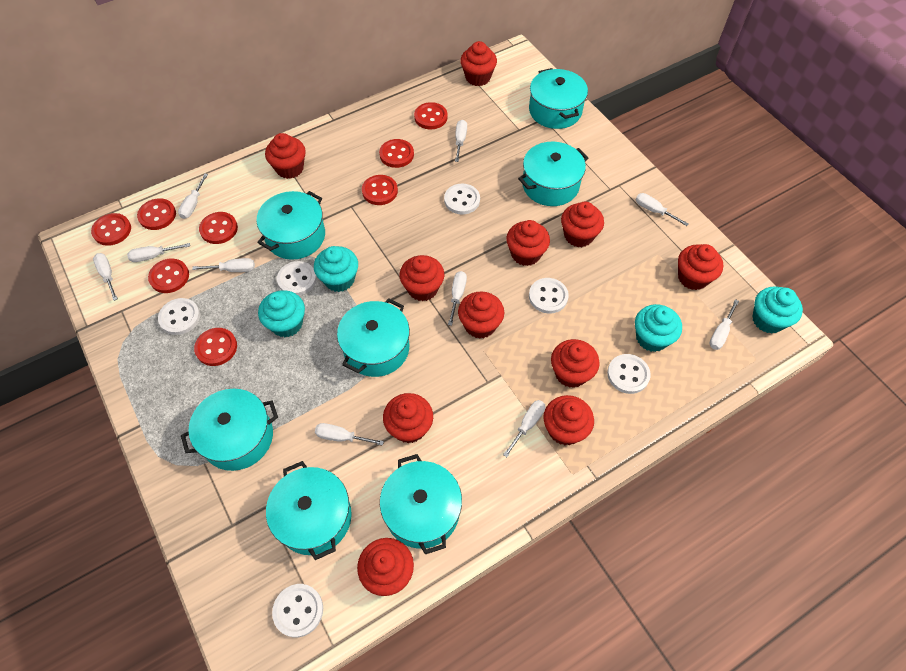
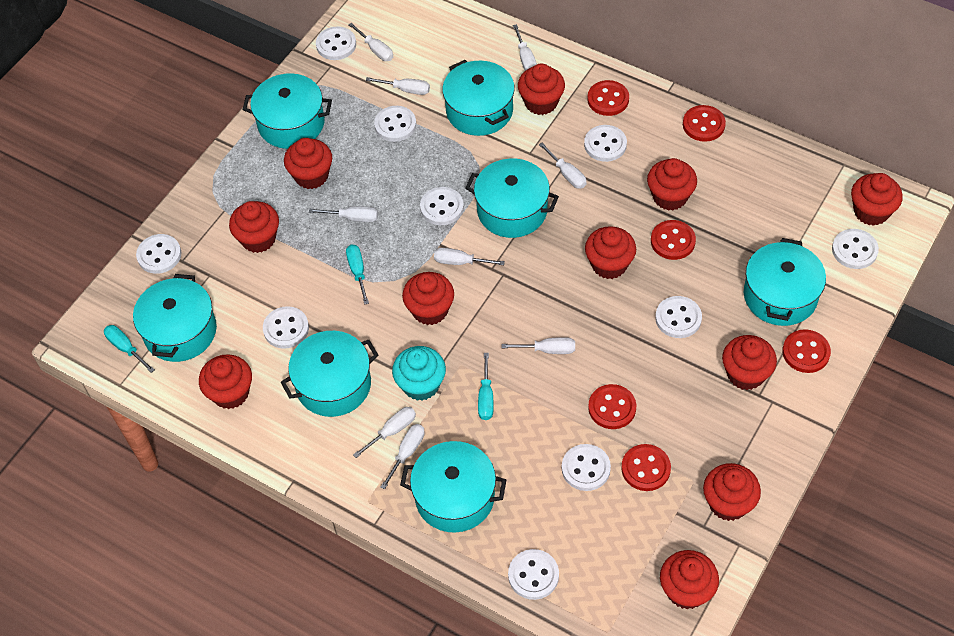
red button: 8 -> 6
turquoise cupcake: 4 -> 1
turquoise screwdriver: 0 -> 3
white button: 6 -> 10
white screwdriver: 10 -> 9

